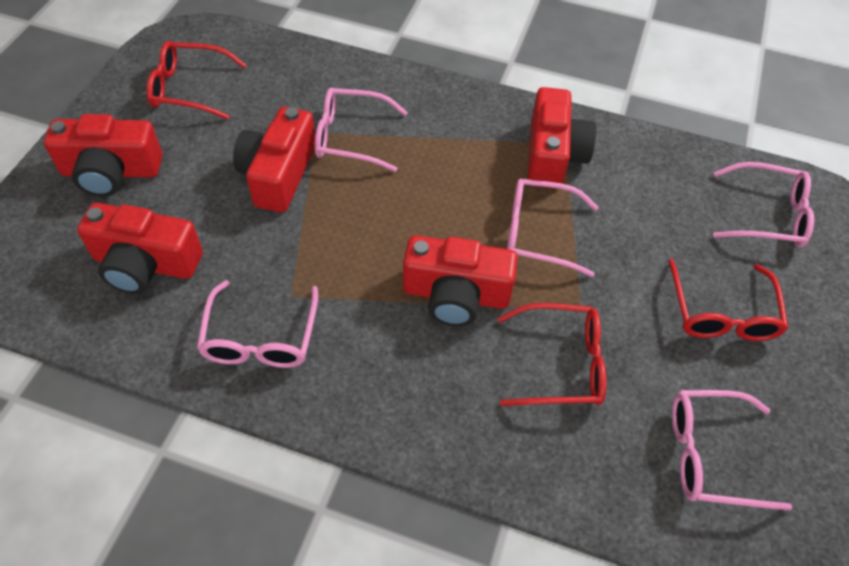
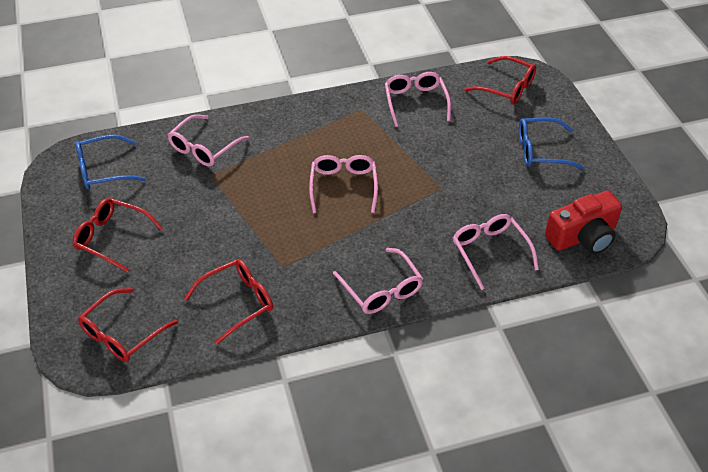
blue glasses: 0 -> 2
red camera: 5 -> 1
red glasses: 3 -> 4

